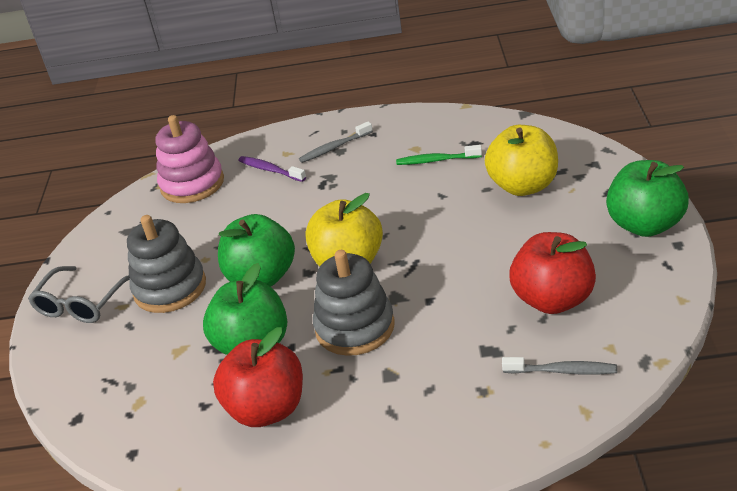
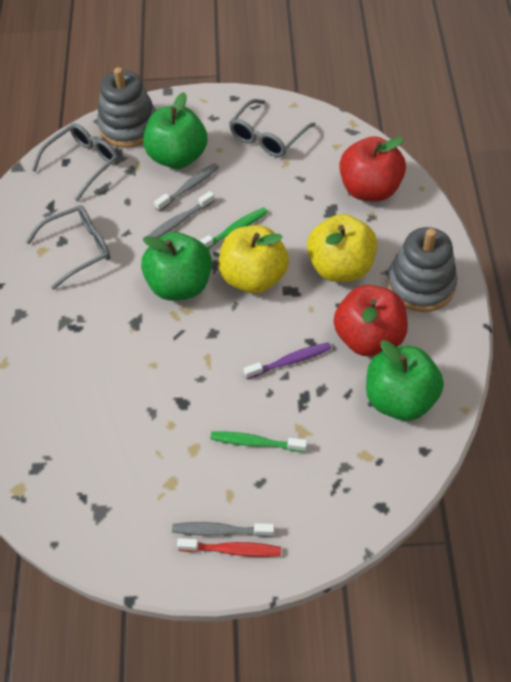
green toothbrush: 1 -> 2
grey glasses: 1 -> 3
grey toothbrush: 2 -> 3
pink stacking toy: 1 -> 0
red toothbrush: 0 -> 1

